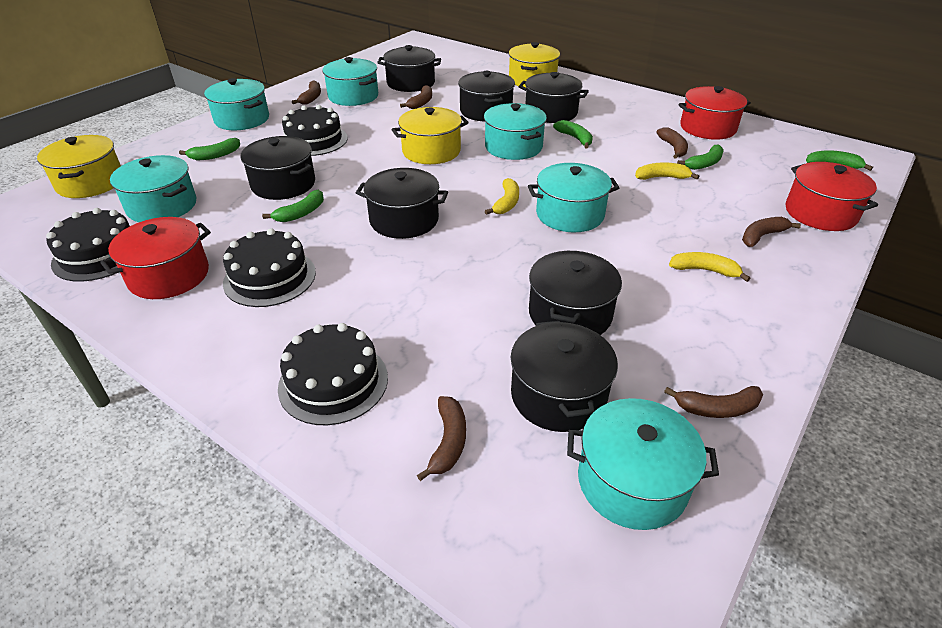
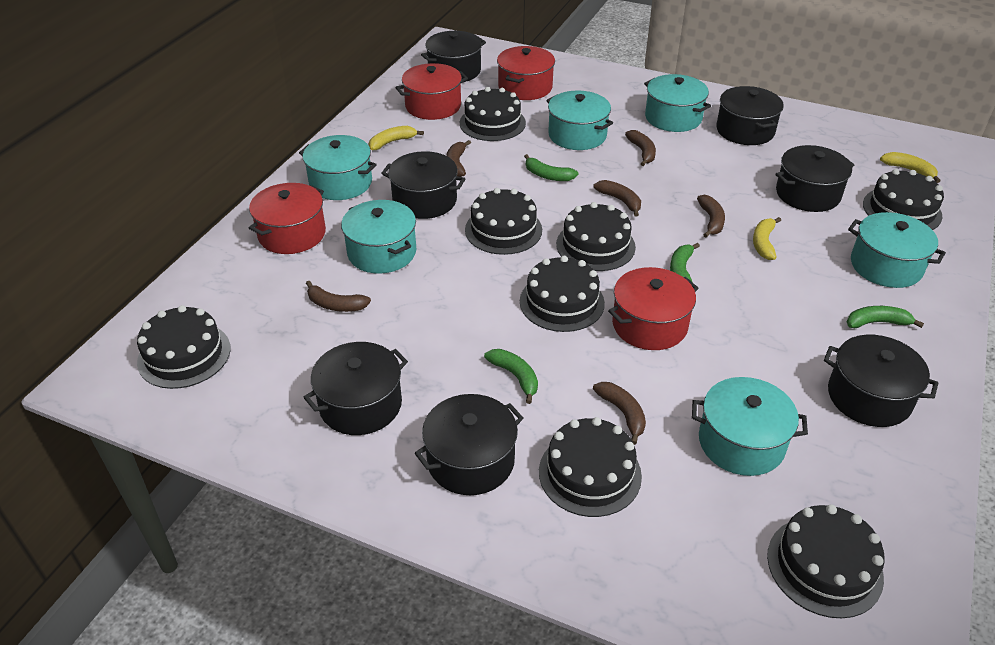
black cake: 4 -> 8
green banana: 5 -> 4
red pot: 3 -> 4
yellow pot: 3 -> 0

